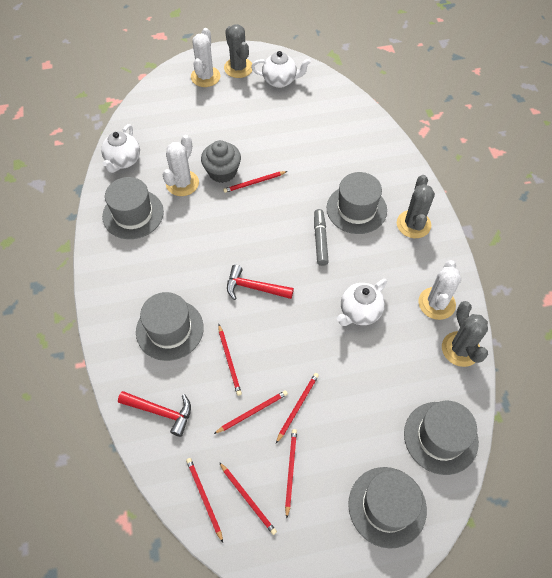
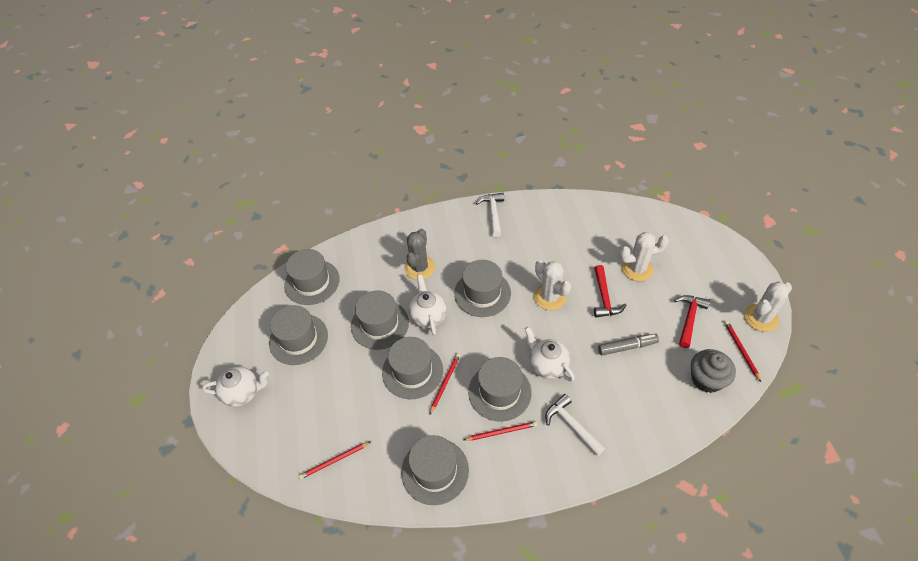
grey cactus: 3 -> 1
grey hat: 5 -> 7
red pencil: 7 -> 4
white hammer: 0 -> 2

